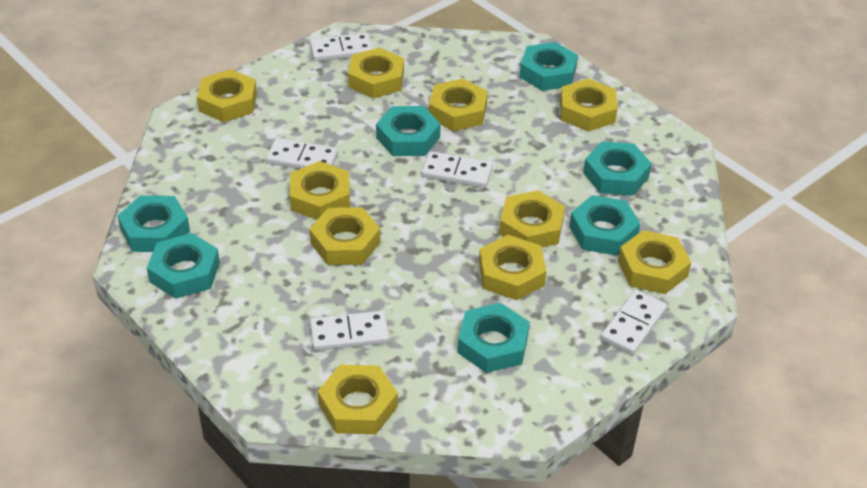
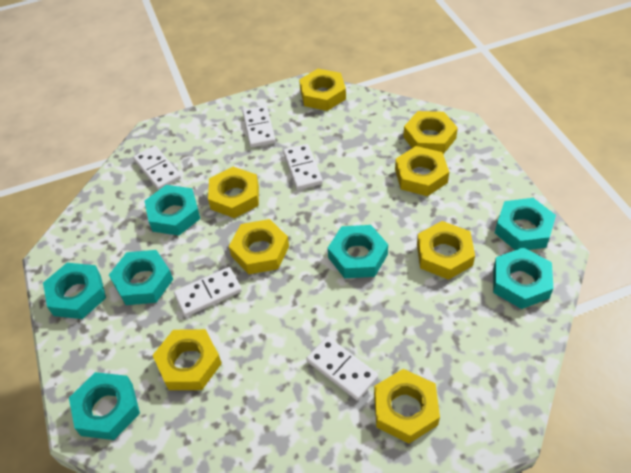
yellow nut: 10 -> 8

